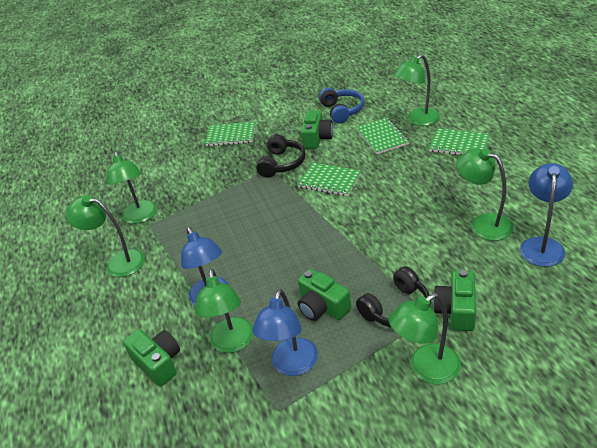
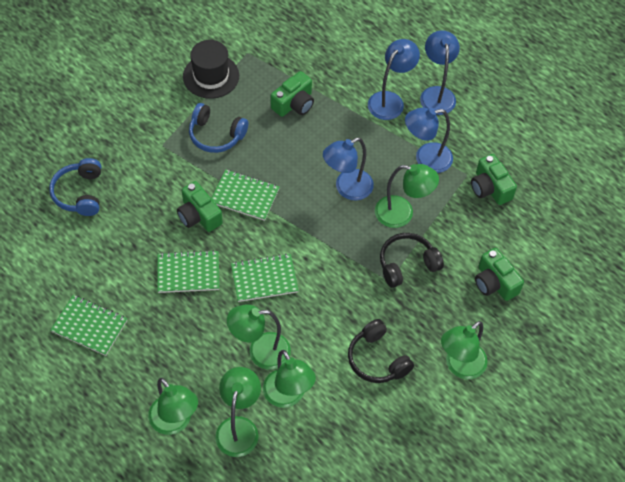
black hat: 0 -> 1
blue headphones: 1 -> 2
blue lamp: 3 -> 4

